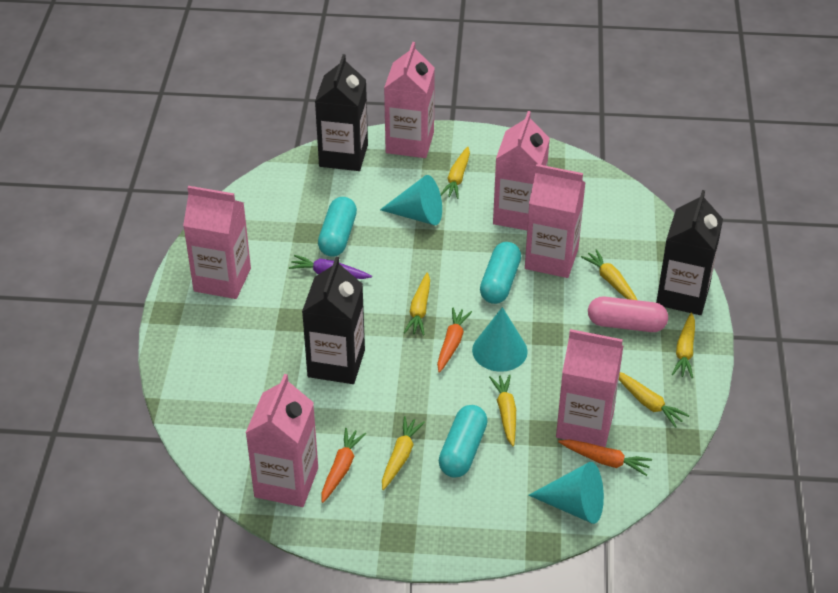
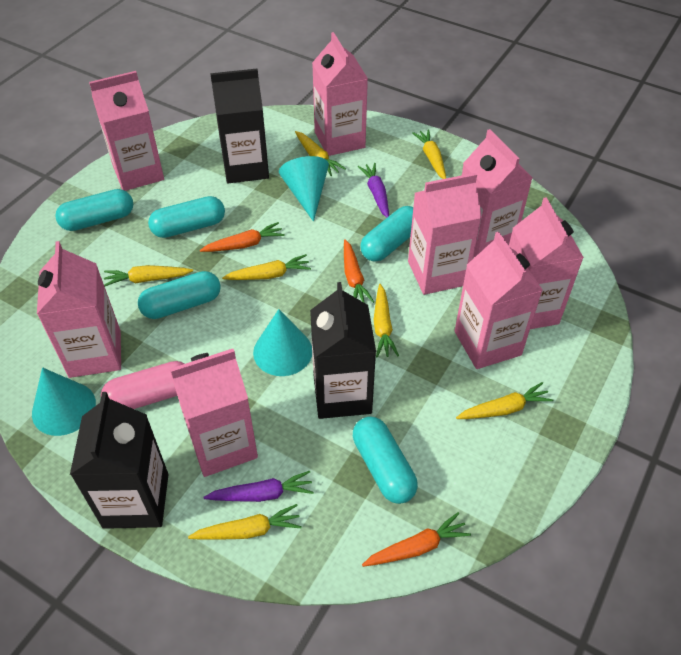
pink carton: 6 -> 8
purple carrot: 1 -> 2
turquoise capsule: 3 -> 5

